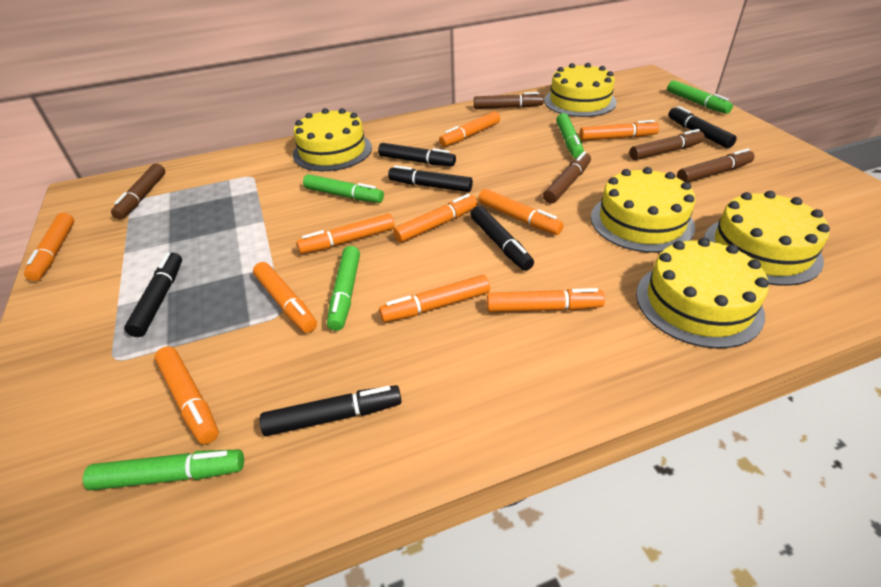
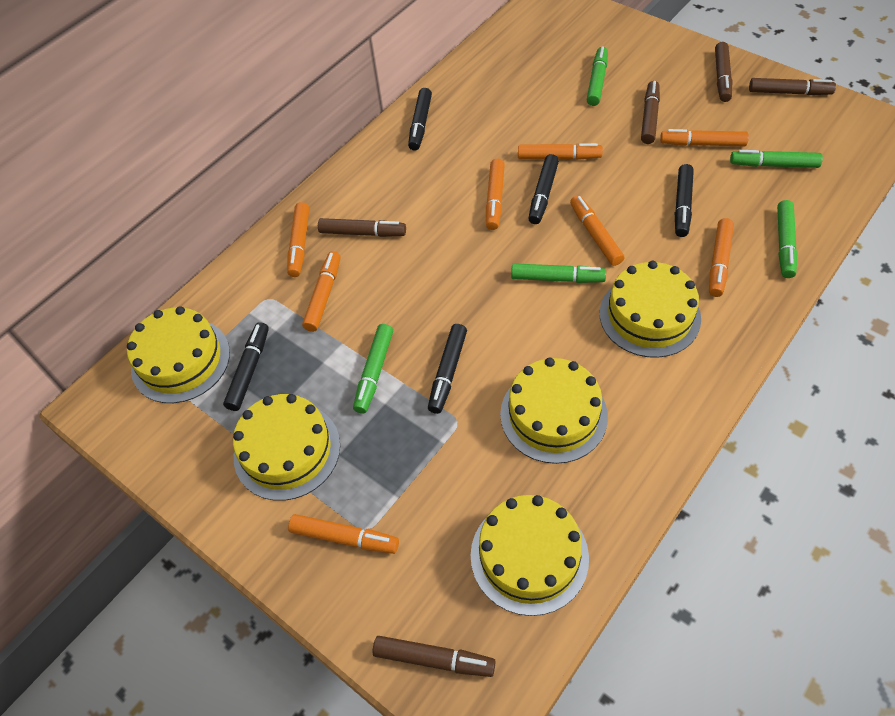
black marker: 6 -> 5
orange marker: 10 -> 8

